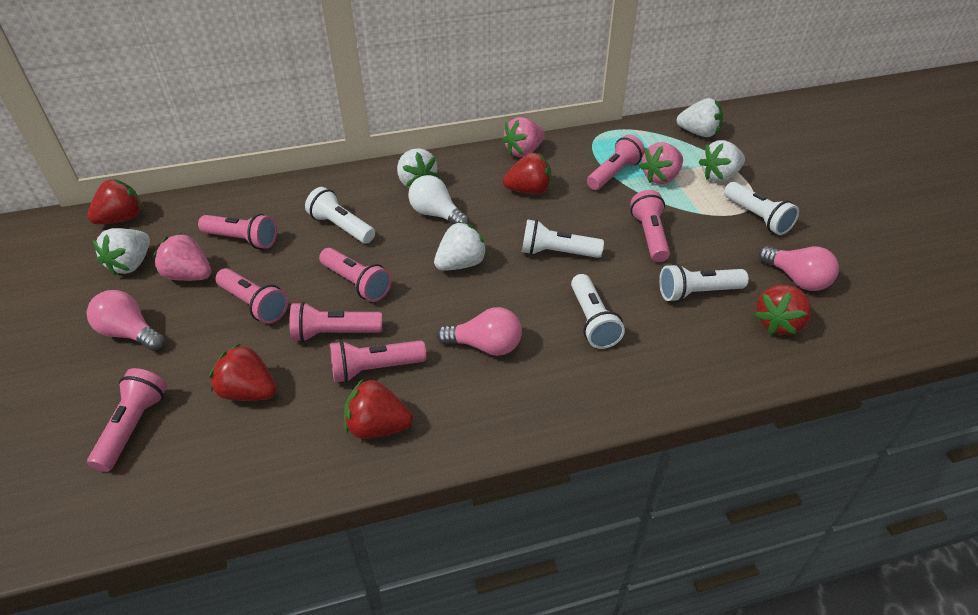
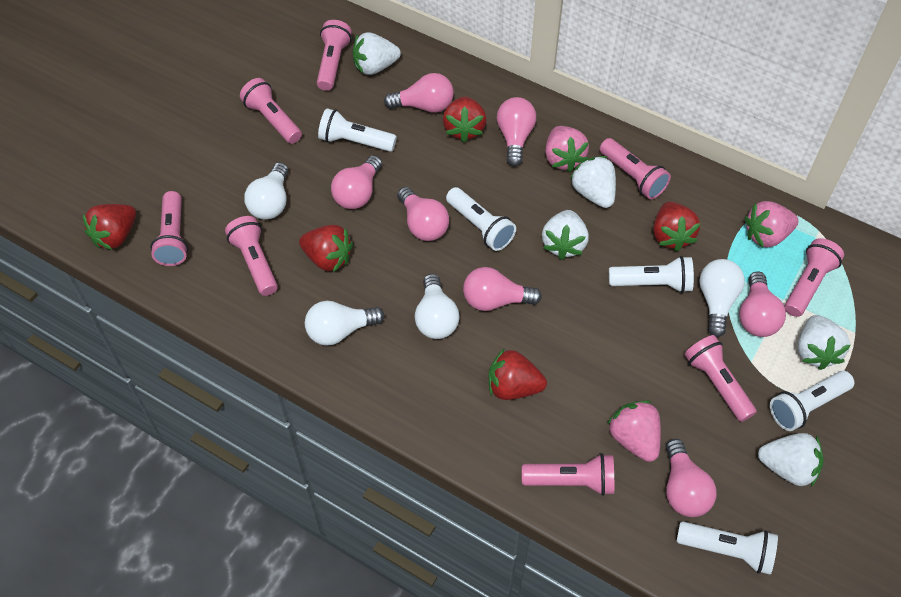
pink light bulb: 3 -> 7
white light bulb: 1 -> 4

